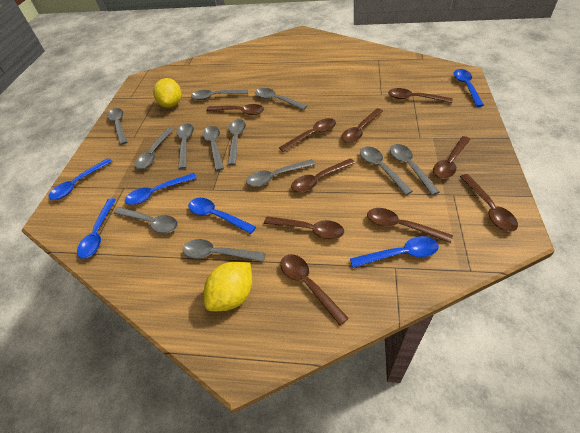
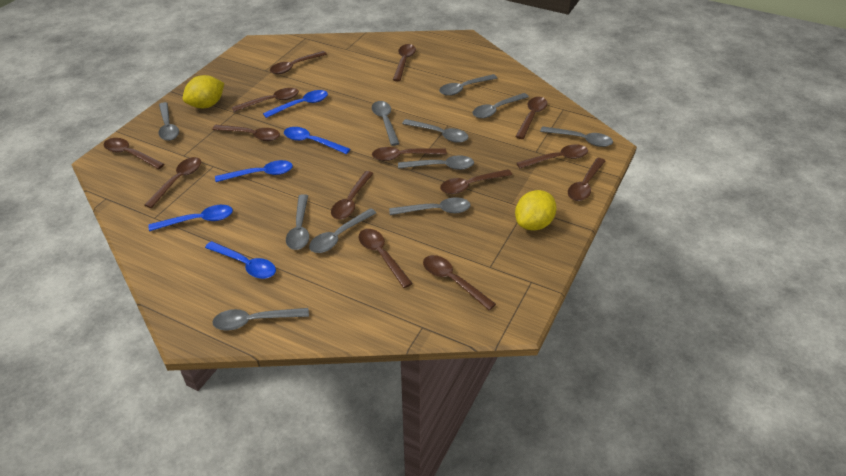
blue spoon: 6 -> 5
brown spoon: 10 -> 14
grey spoon: 12 -> 11

